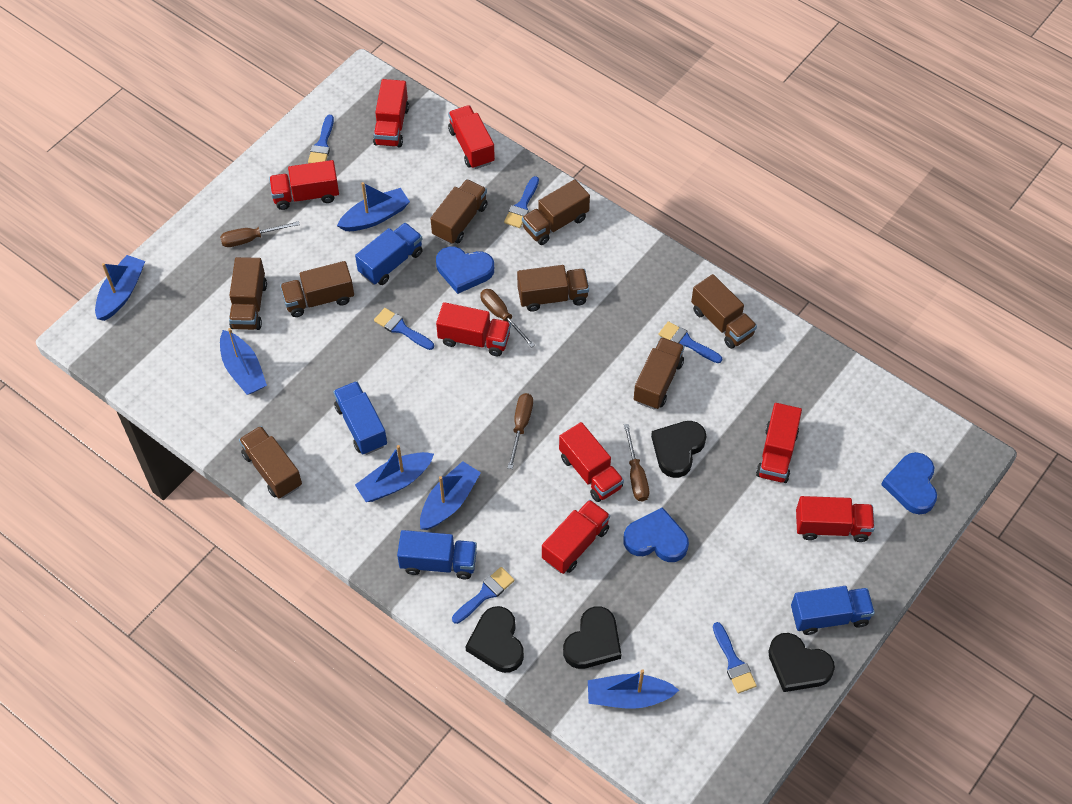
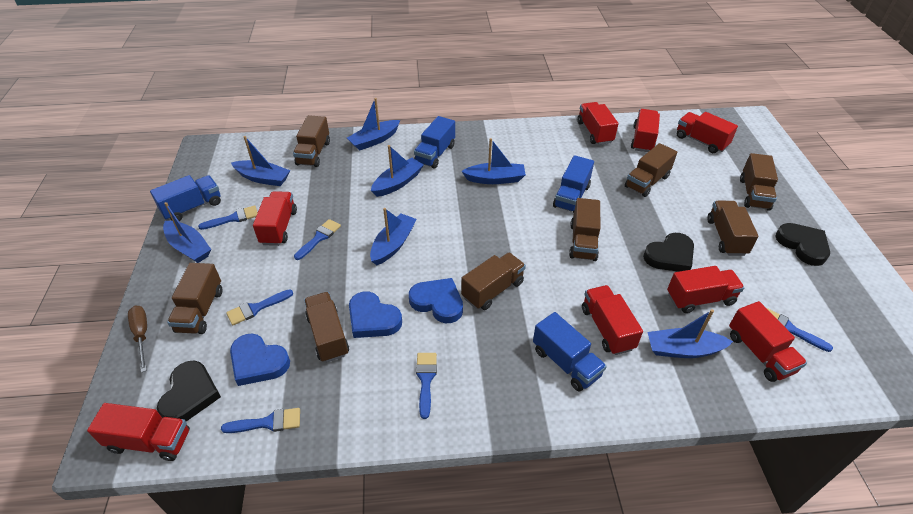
black heart: 4 -> 3
blue boat: 6 -> 7
brown screwdriver: 4 -> 1

